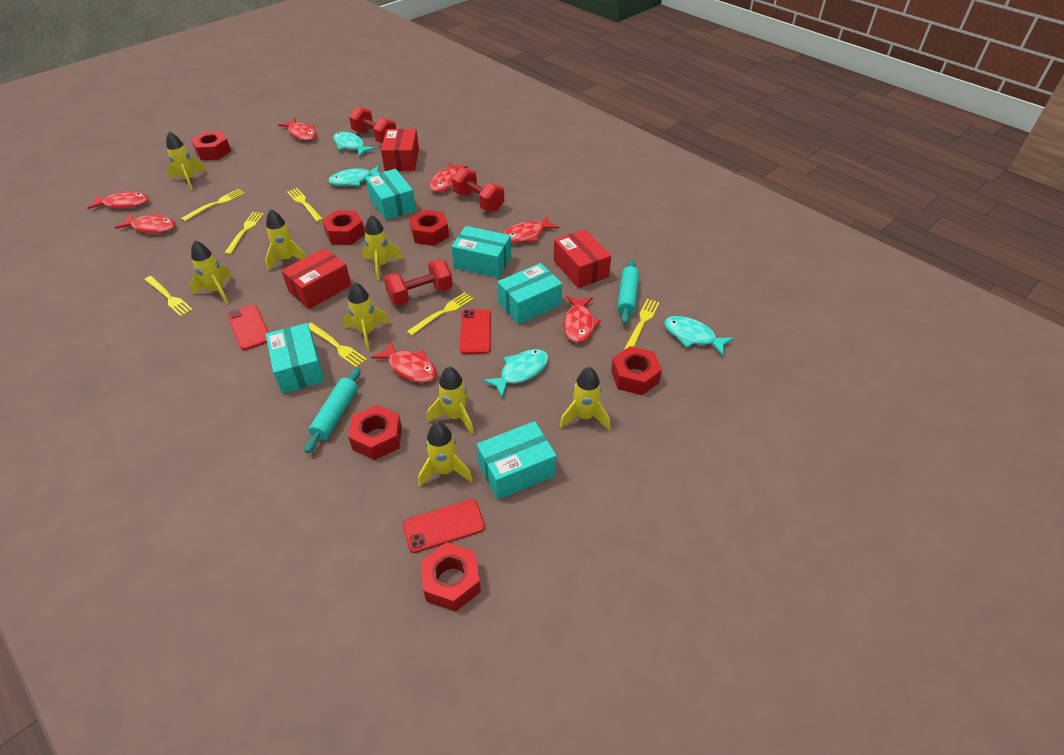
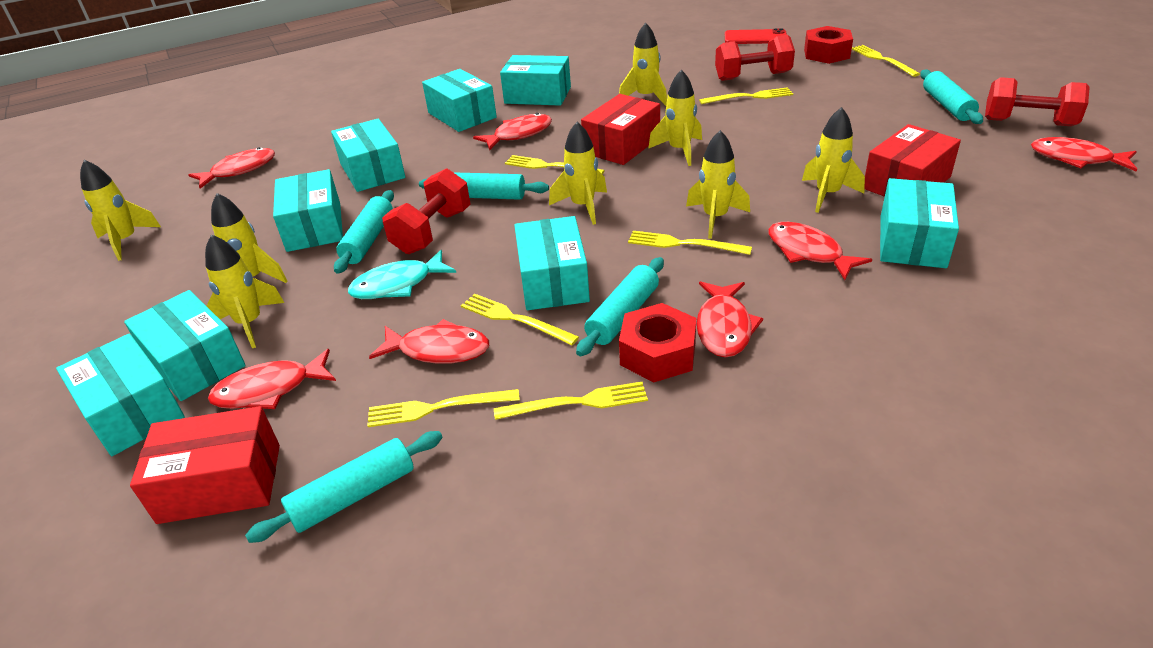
red nut: 6 -> 2
red phone: 3 -> 1
turquoise box: 5 -> 8
turquoise fish: 4 -> 1
turquoise rolling pin: 2 -> 5

